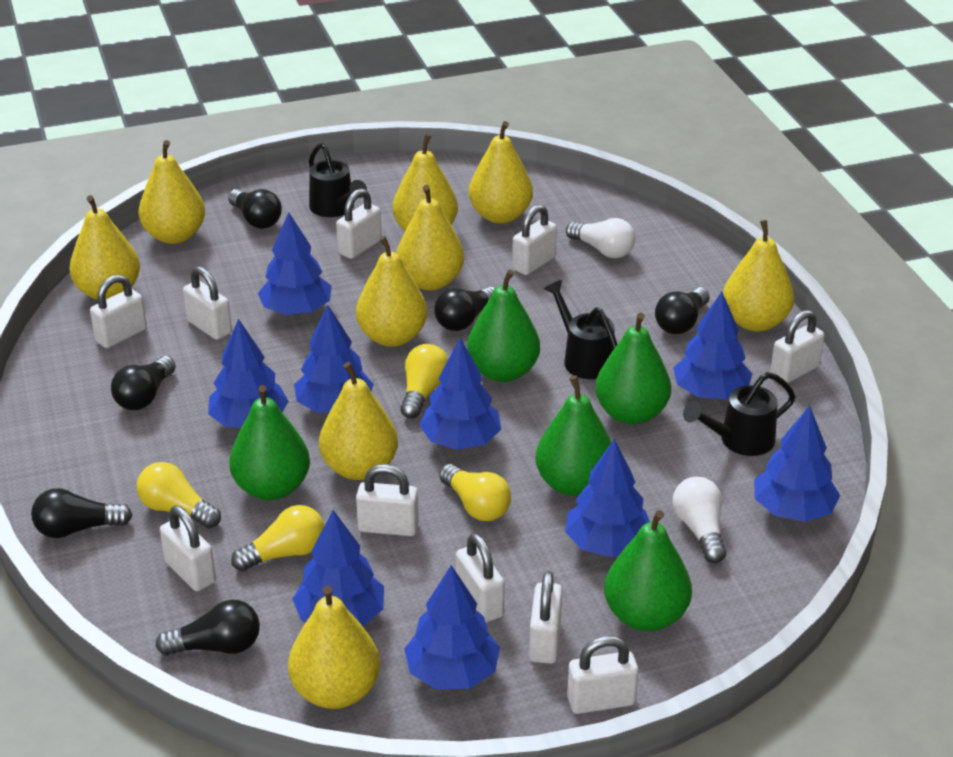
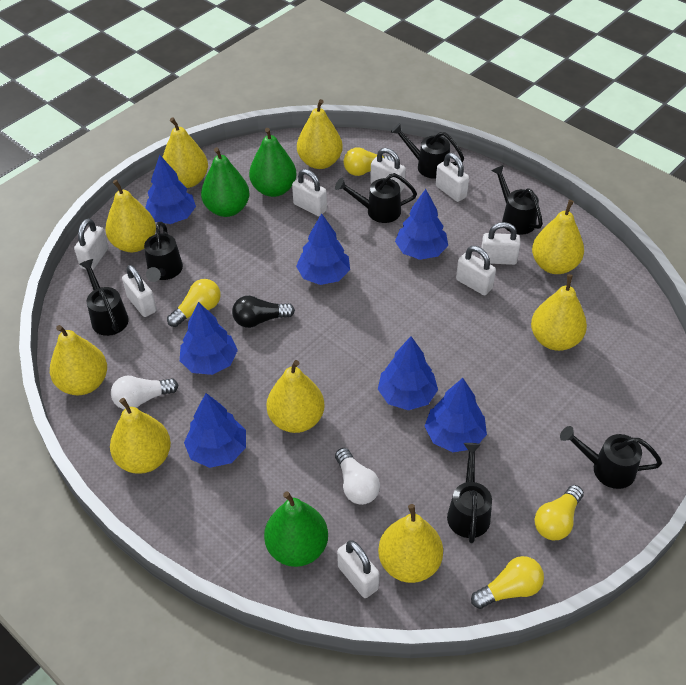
black light bulb: 6 -> 1
black watering can: 3 -> 7
blue tree: 9 -> 7
green pear: 5 -> 3
white padlock: 10 -> 8

